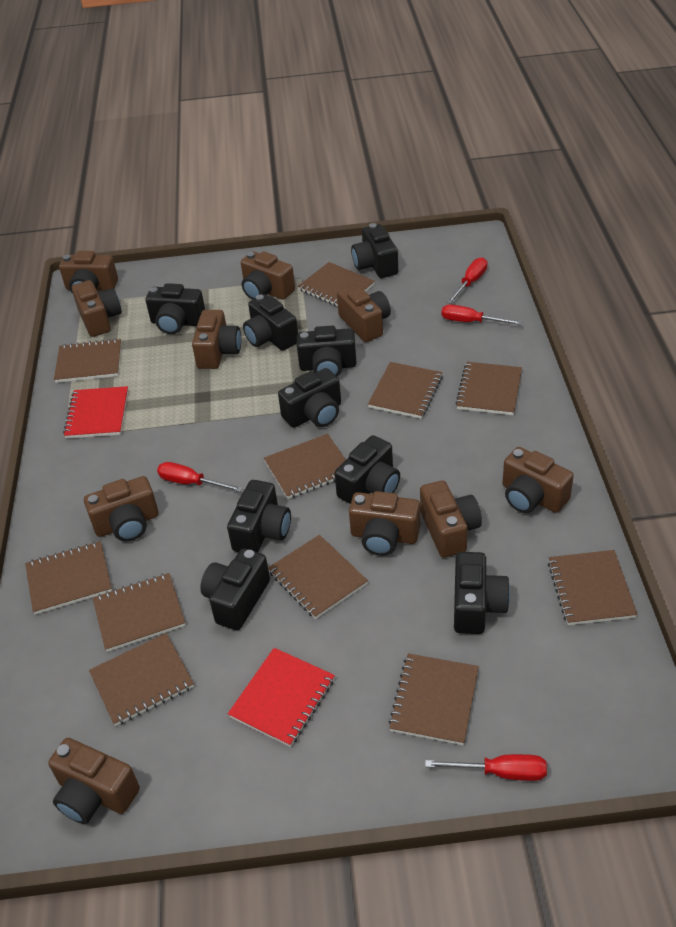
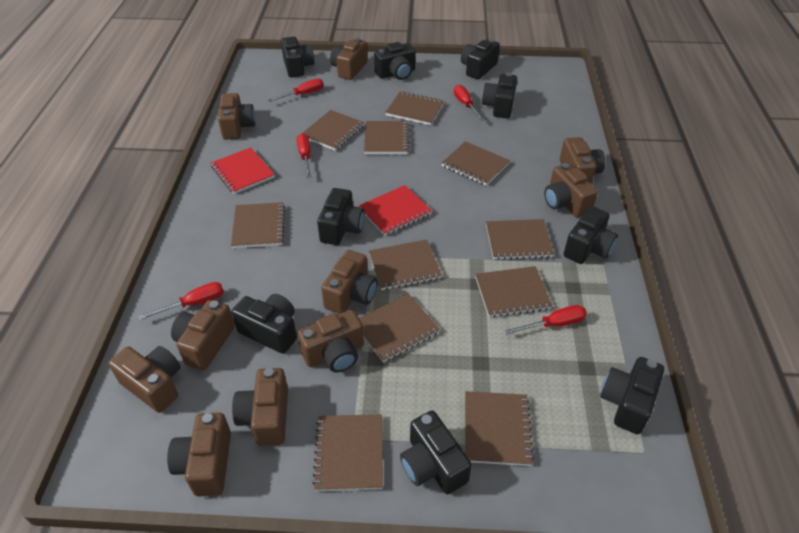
red screwdriver: 4 -> 5

